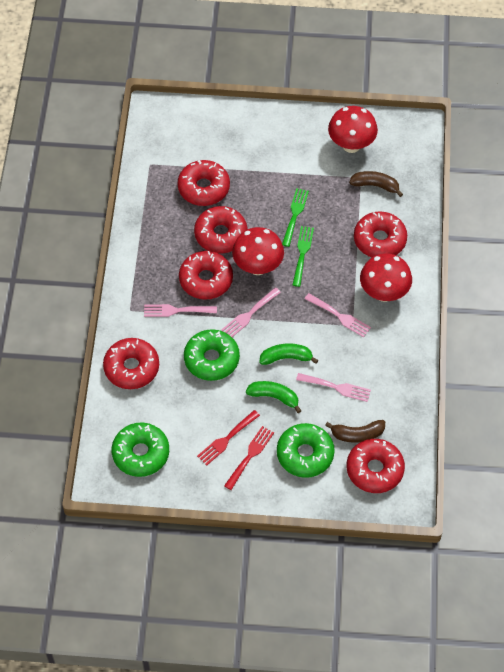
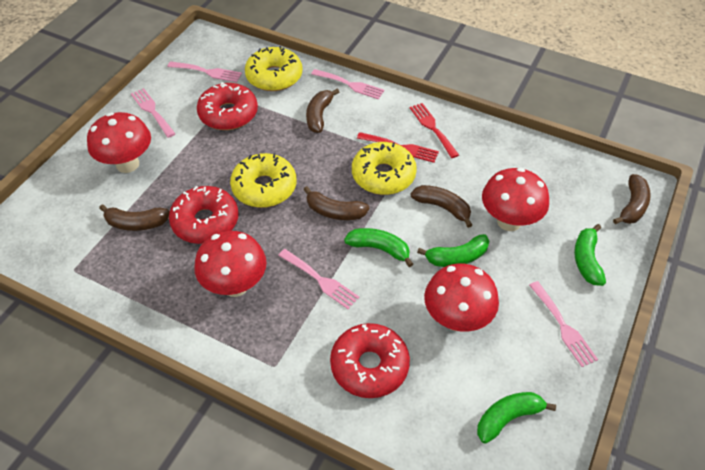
brown banana: 2 -> 5
green banana: 2 -> 4
green donut: 3 -> 0
green fork: 2 -> 0
pink fork: 4 -> 5
red donut: 6 -> 3
red mushroom: 3 -> 4
yellow donut: 0 -> 3

